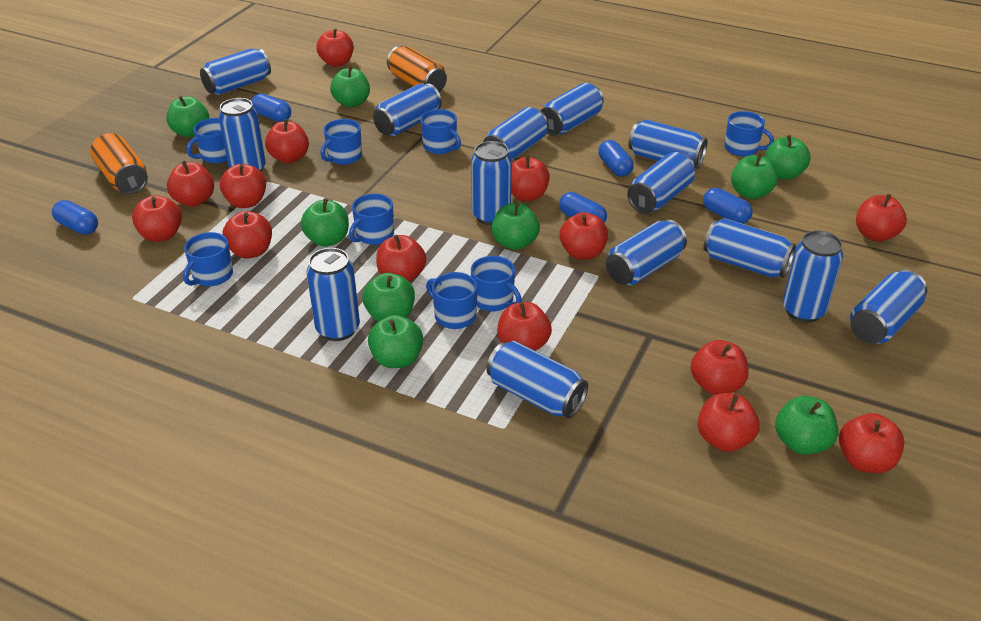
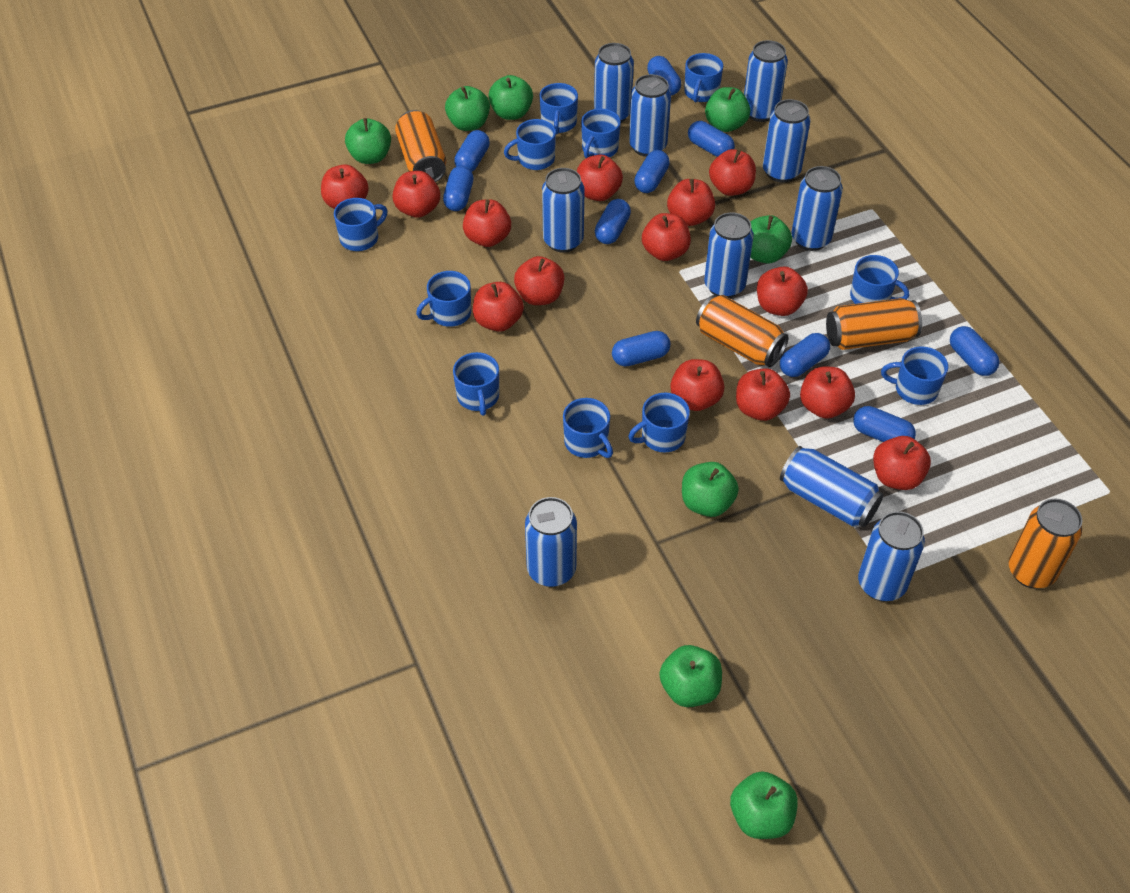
blue can: 14 -> 10
blue capsule: 5 -> 10
blue mug: 8 -> 11
green apple: 9 -> 8
orange can: 2 -> 4

